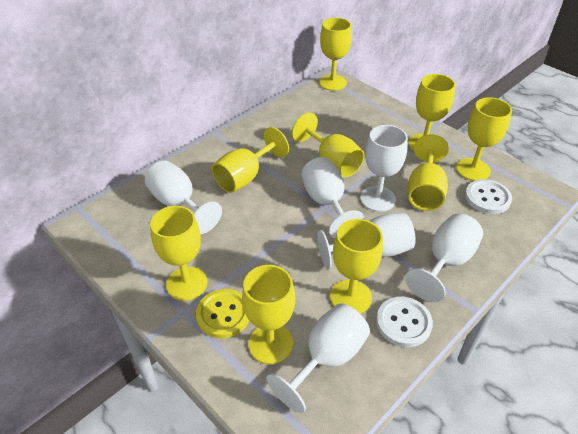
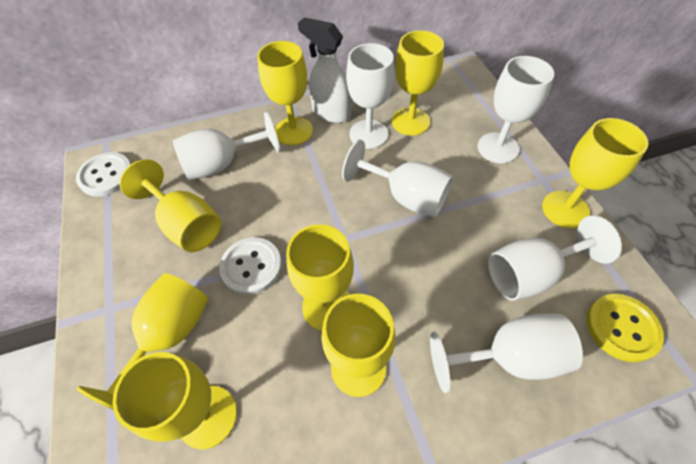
white spray bottle: 0 -> 1
yellow goblet: 9 -> 8

